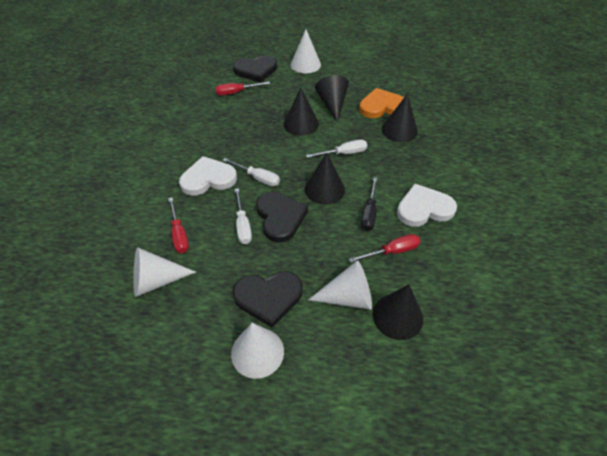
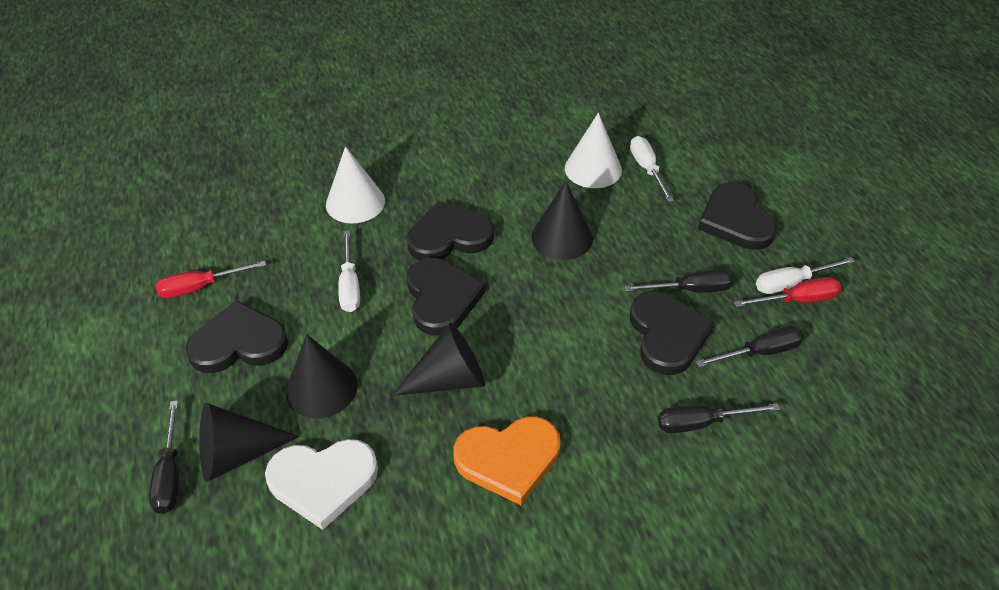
black cone: 5 -> 4
black heart: 3 -> 5
black screwdriver: 1 -> 4
red screwdriver: 3 -> 2
white cone: 4 -> 2
white heart: 2 -> 1

